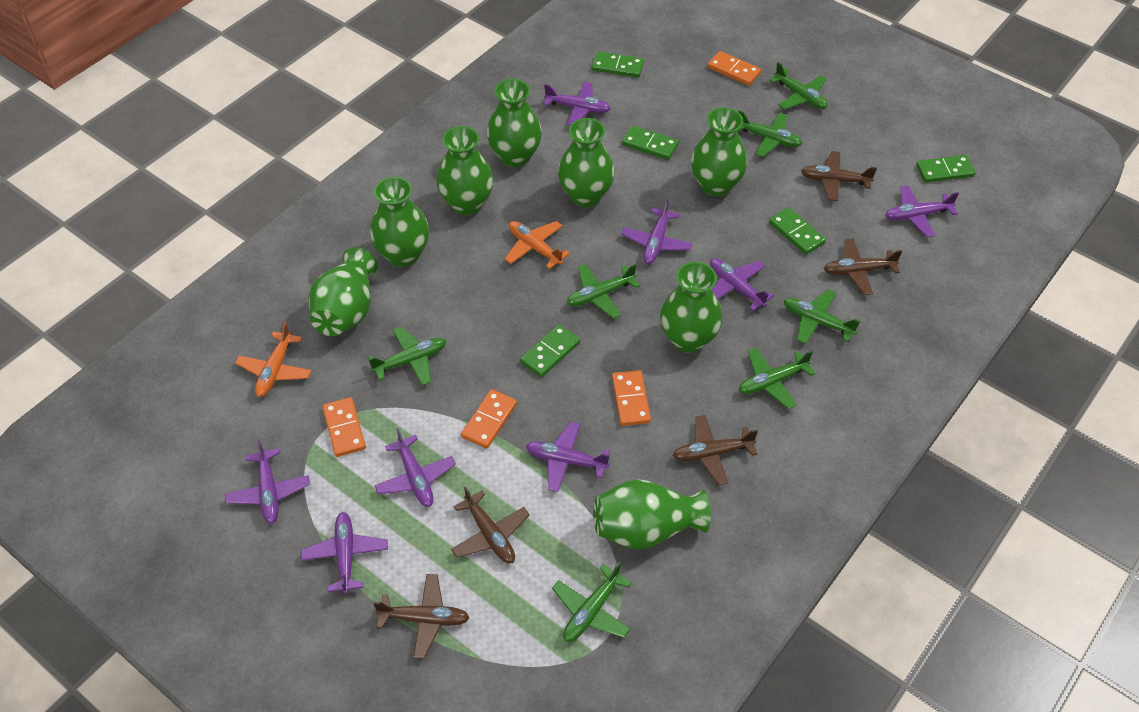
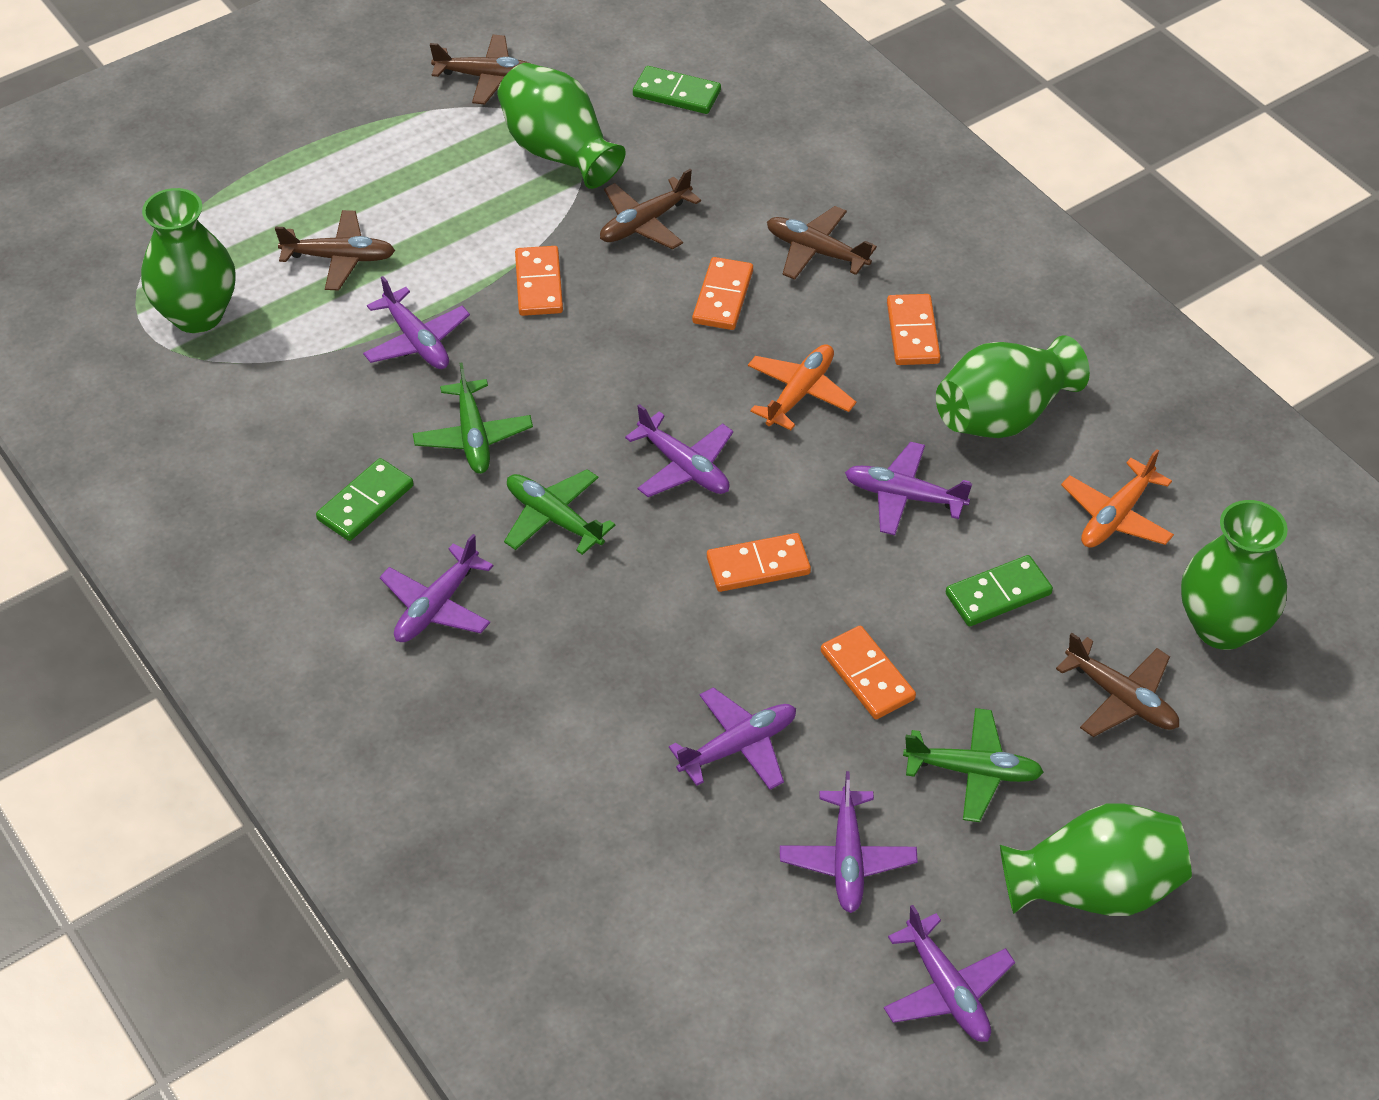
green domino: 5 -> 3
green plane: 7 -> 3
green vase: 8 -> 5
orange domino: 4 -> 5
purple plane: 8 -> 7

